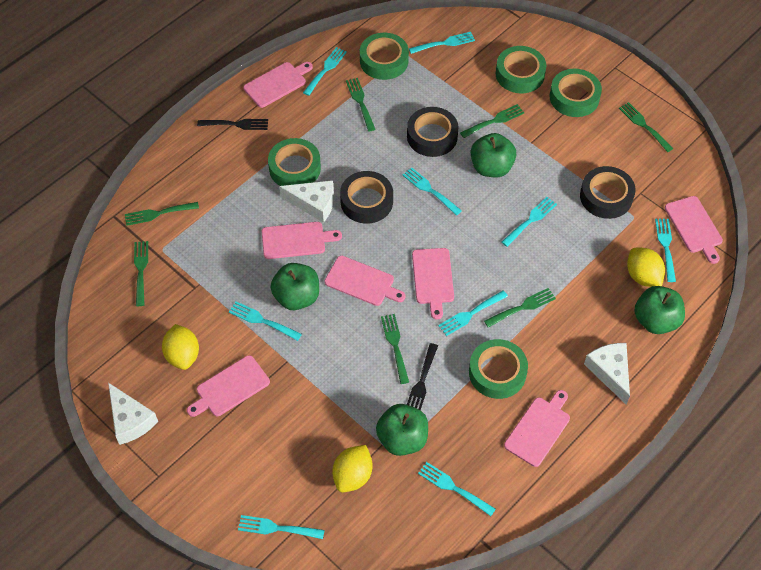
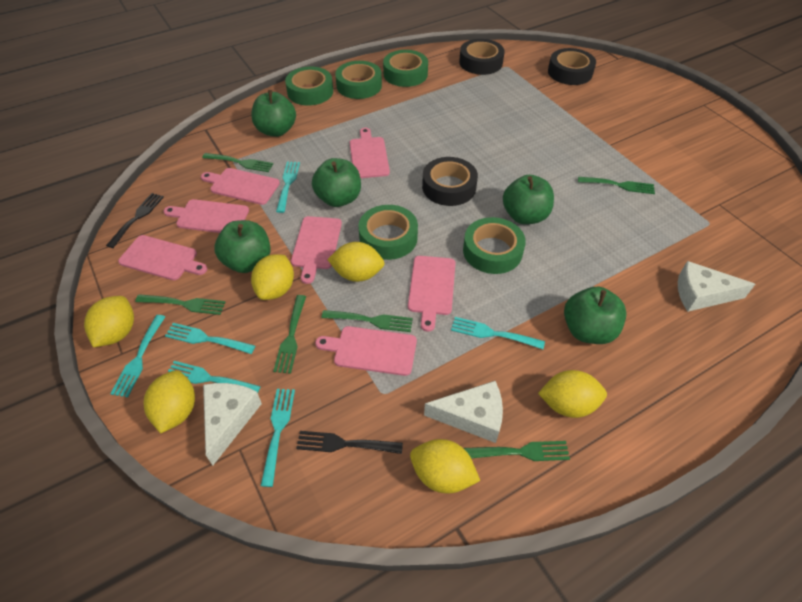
green apple: 4 -> 5
green fork: 7 -> 6
turquoise fork: 9 -> 6
yellow lemon: 3 -> 6

